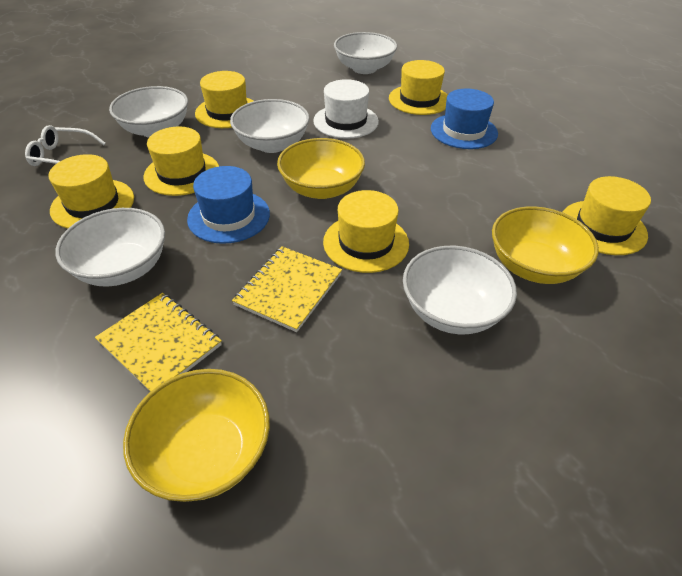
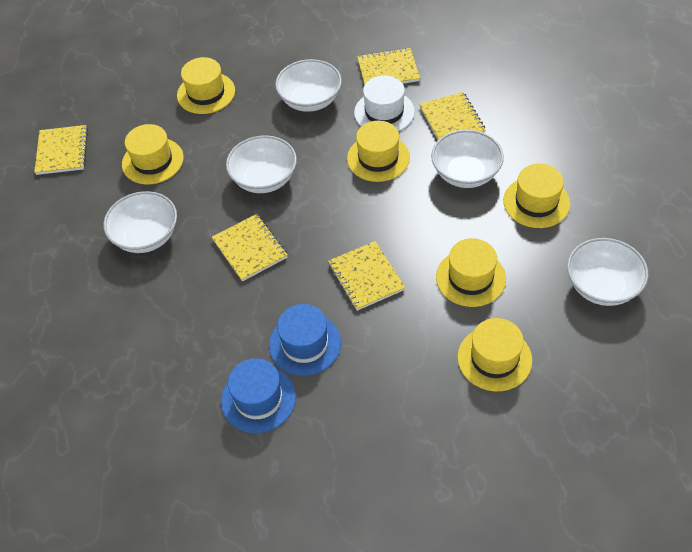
white glasses: 1 -> 0
yellow bowl: 3 -> 0
yellow notebook: 2 -> 5

